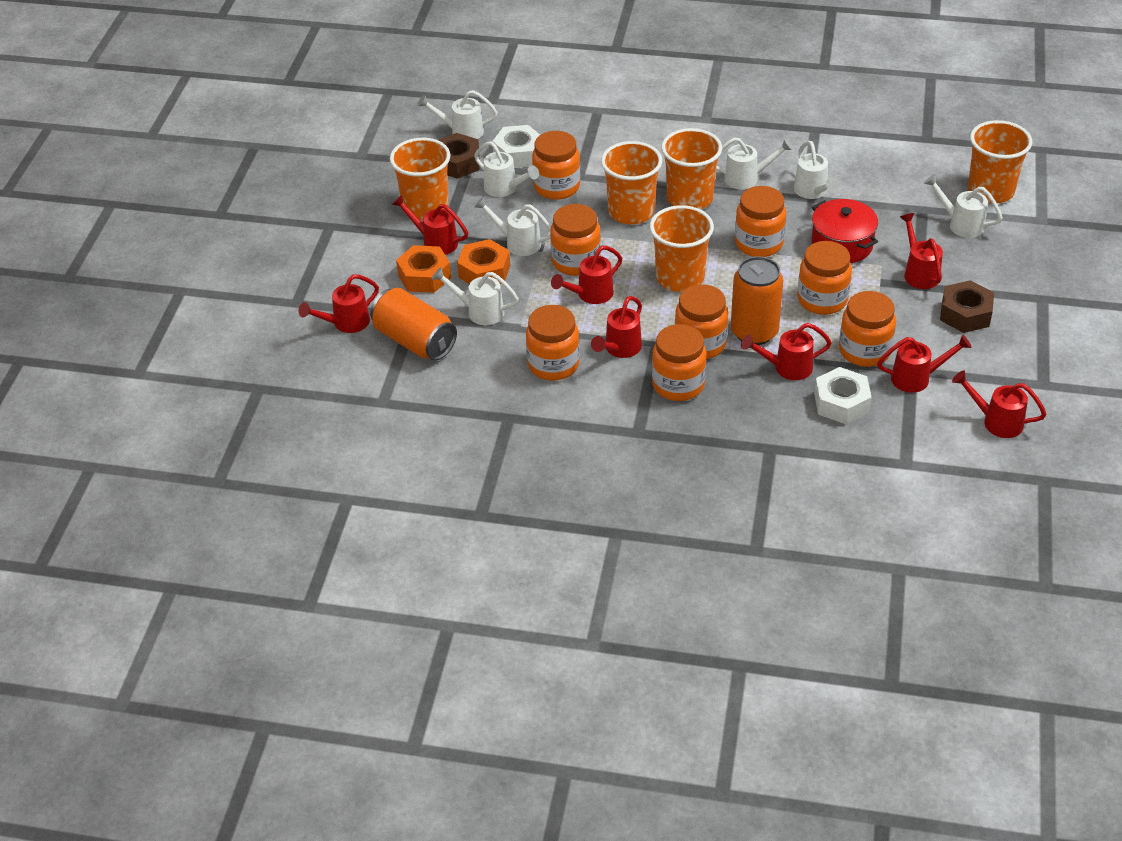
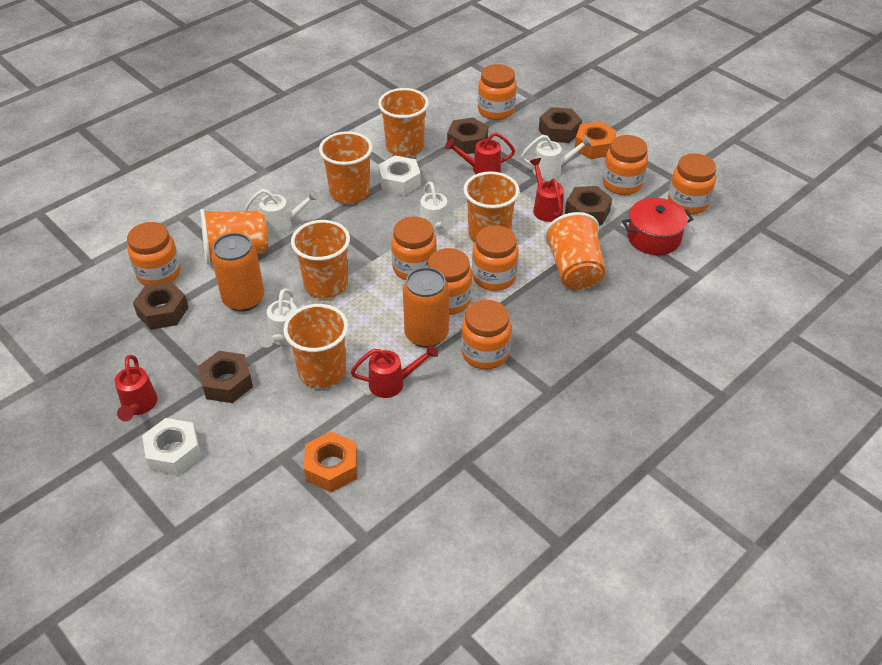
brown nut: 2 -> 5
orange cup: 5 -> 7
red watering can: 8 -> 4
white watering can: 7 -> 4

